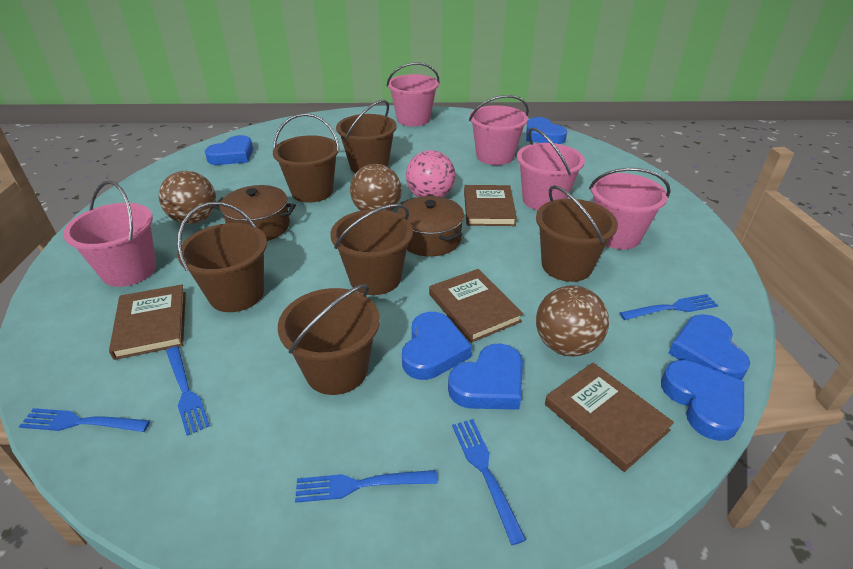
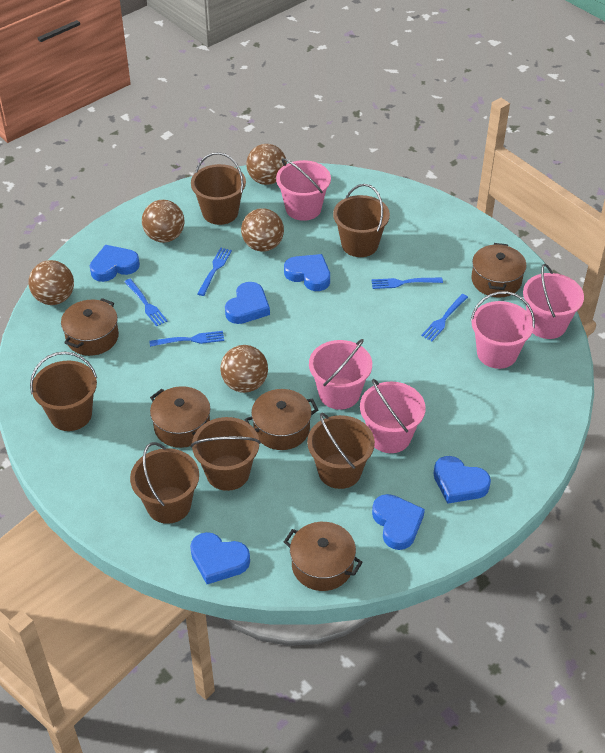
brown ball: 3 -> 5
brown book: 4 -> 0
brown pot: 2 -> 5
pink ball: 1 -> 0

